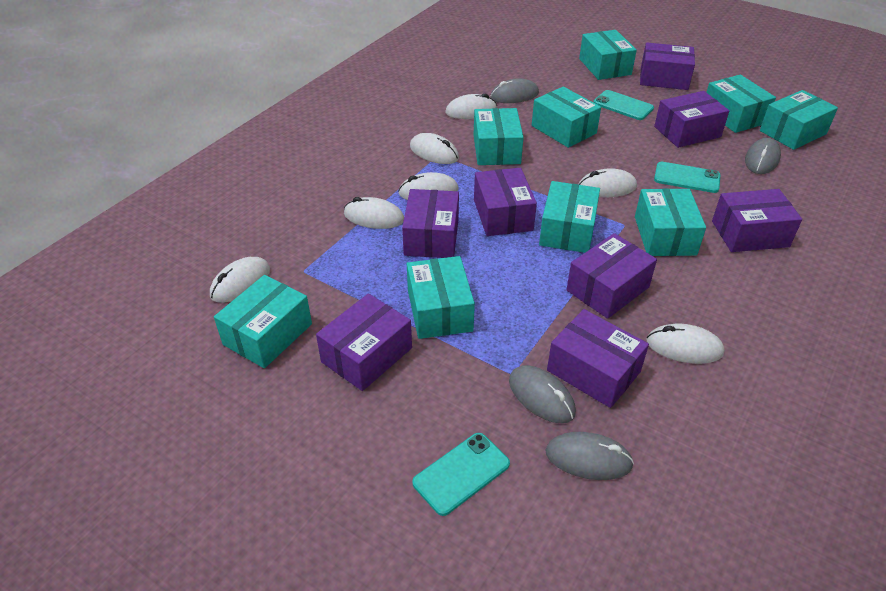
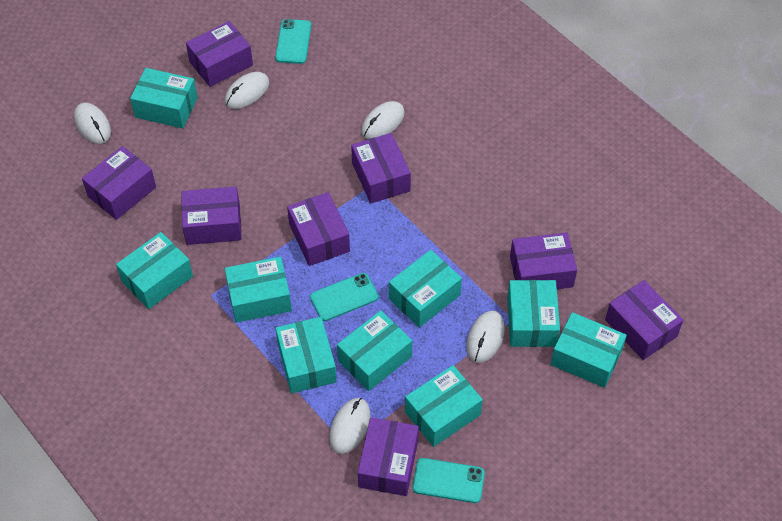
grey mouse: 4 -> 0
white mouse: 7 -> 5

